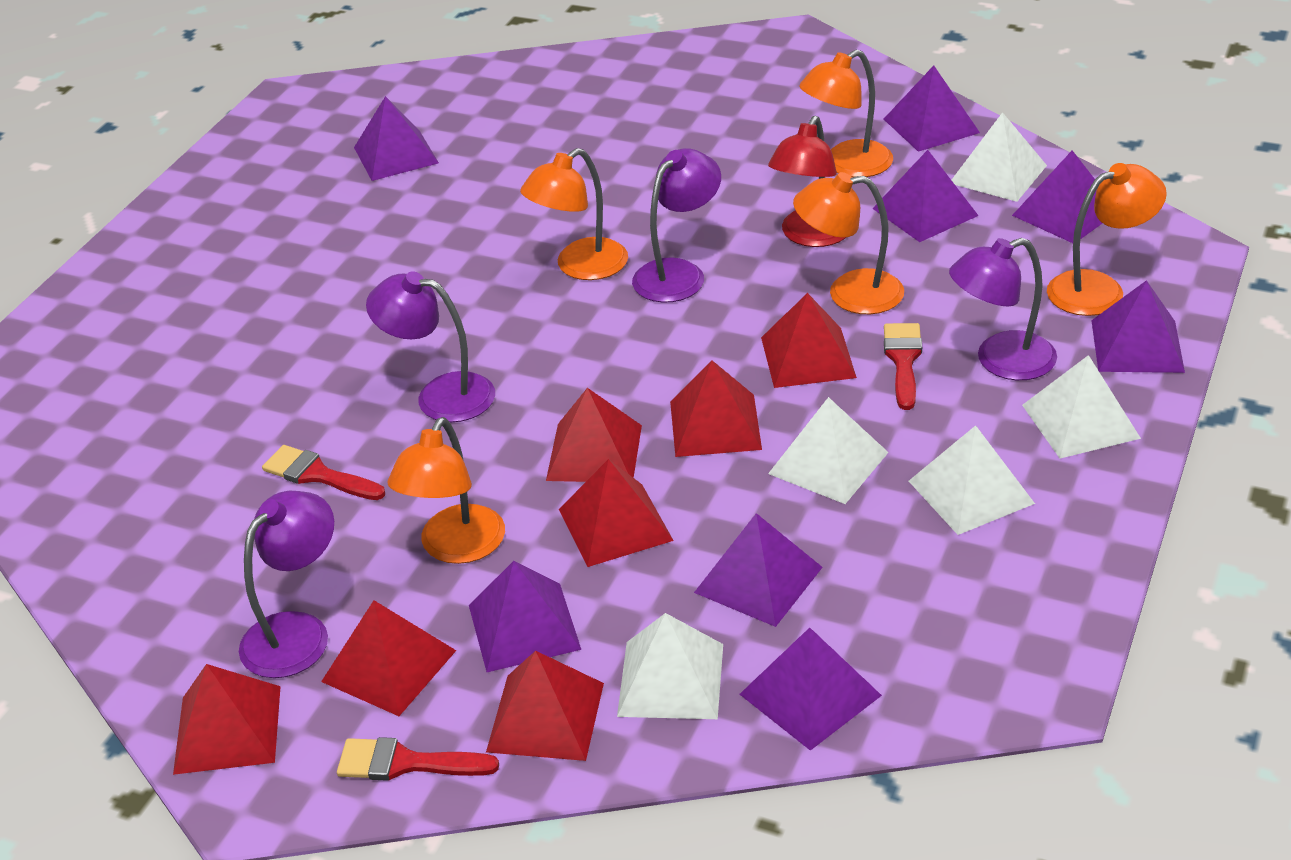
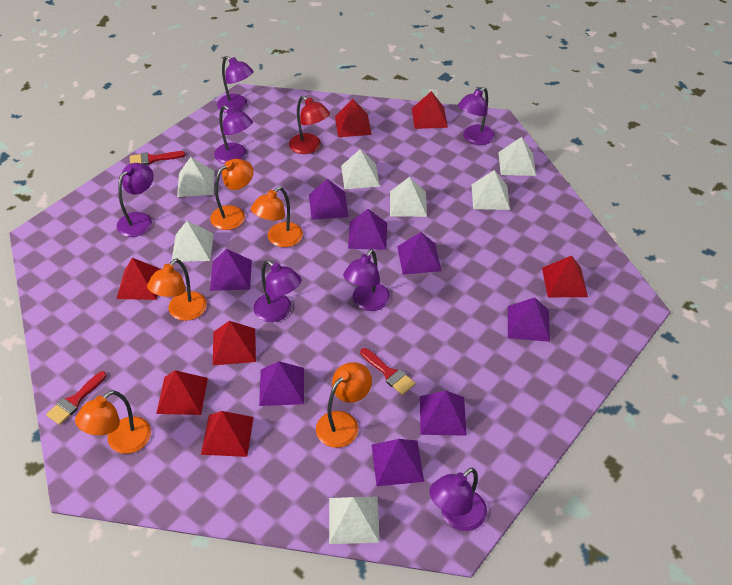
purple lamp: 4 -> 7
white pyramid: 5 -> 7

